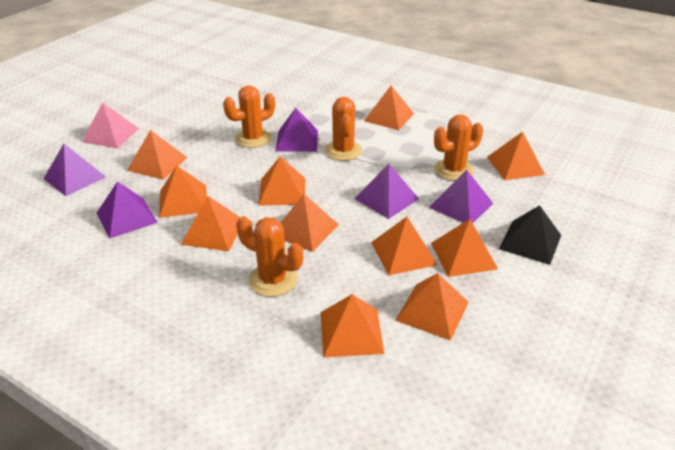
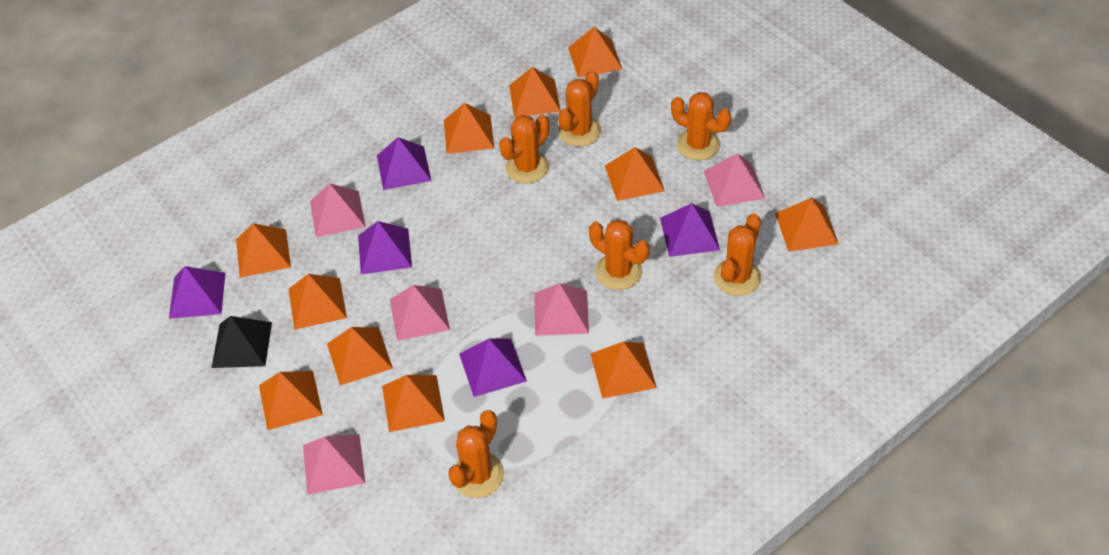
orange cactus: 4 -> 6
pink pyramid: 1 -> 5

